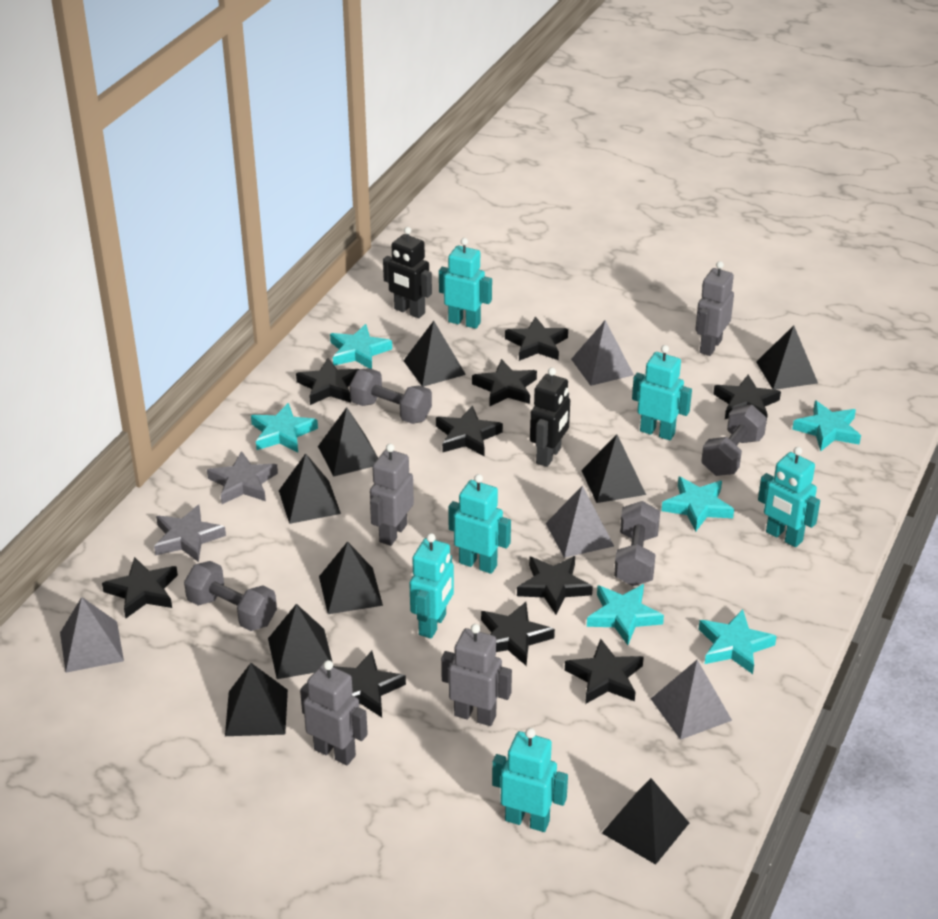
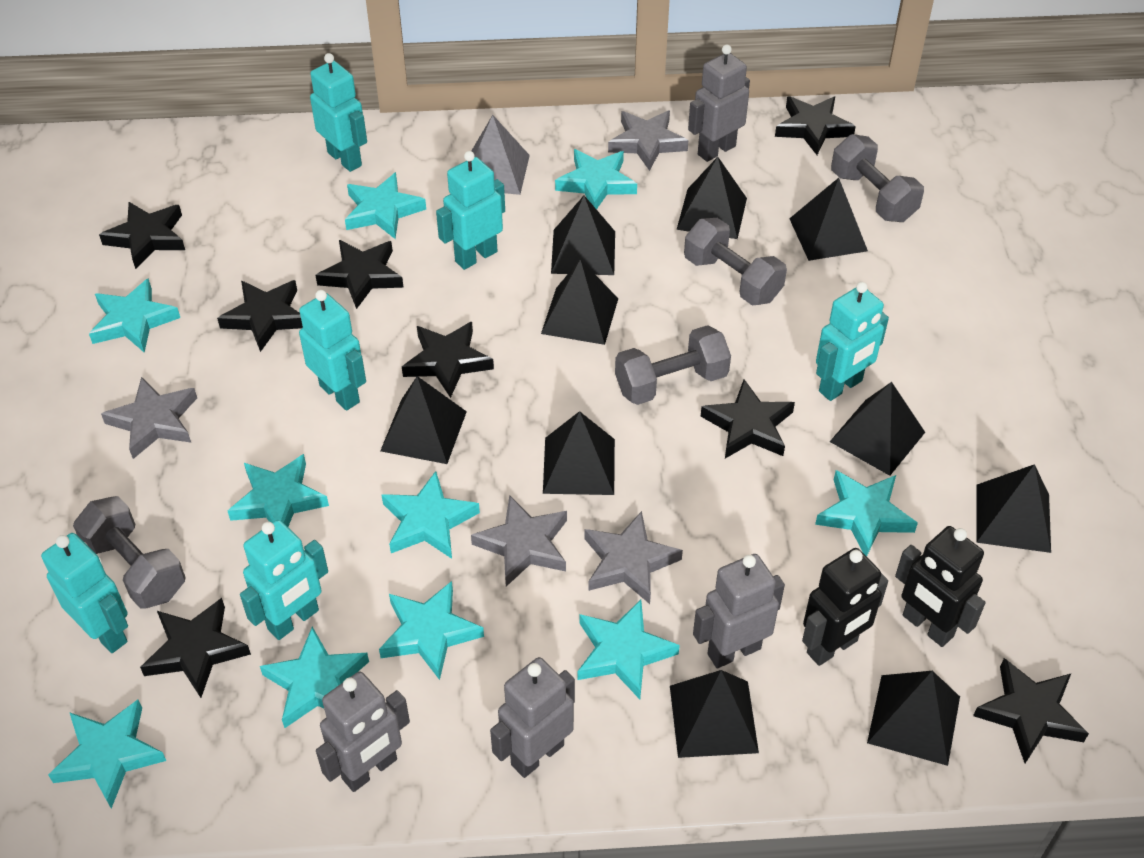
black pyramid: 9 -> 10
black star: 10 -> 8
grey pyramid: 4 -> 1
grey star: 2 -> 4
turquoise star: 6 -> 10

